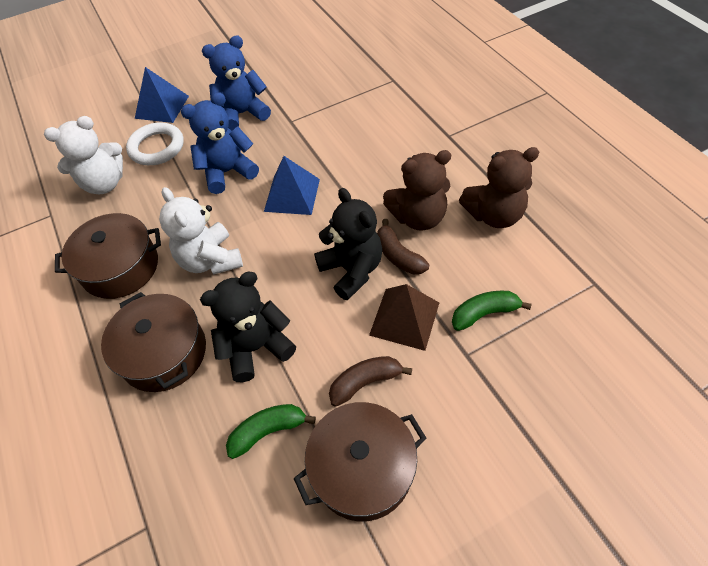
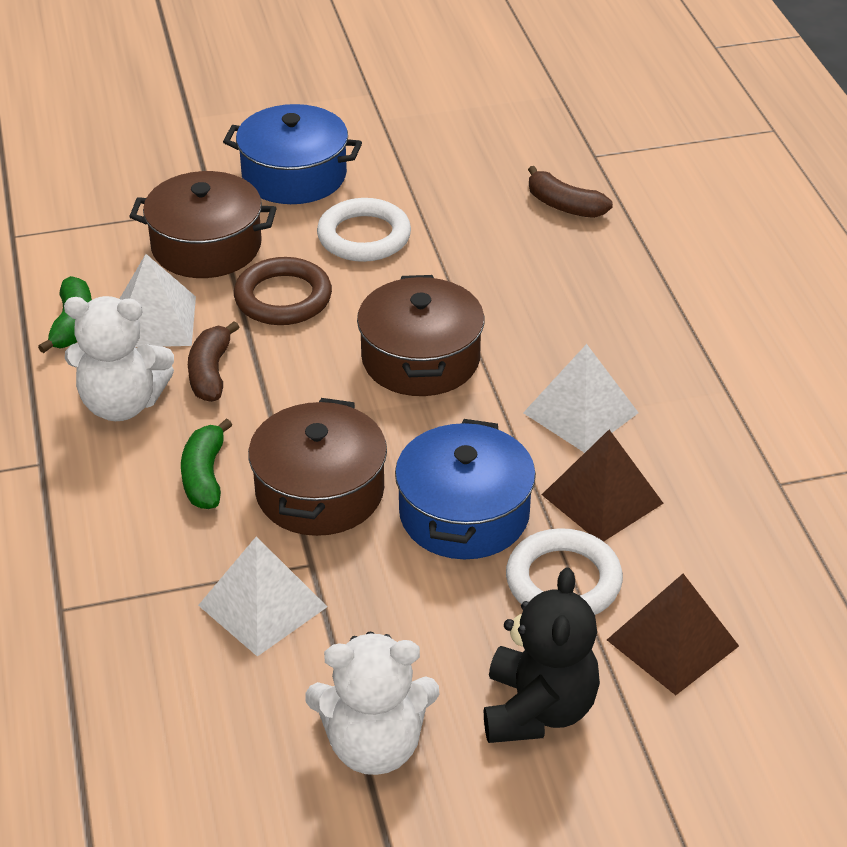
black teddy bear: 2 -> 1
blue pot: 0 -> 2
blue pyramid: 2 -> 0
blue teddy bear: 2 -> 0
brown pyramid: 1 -> 2
brown ring: 0 -> 1
brown teddy bear: 2 -> 0
white pyramid: 0 -> 3
white ring: 1 -> 2

